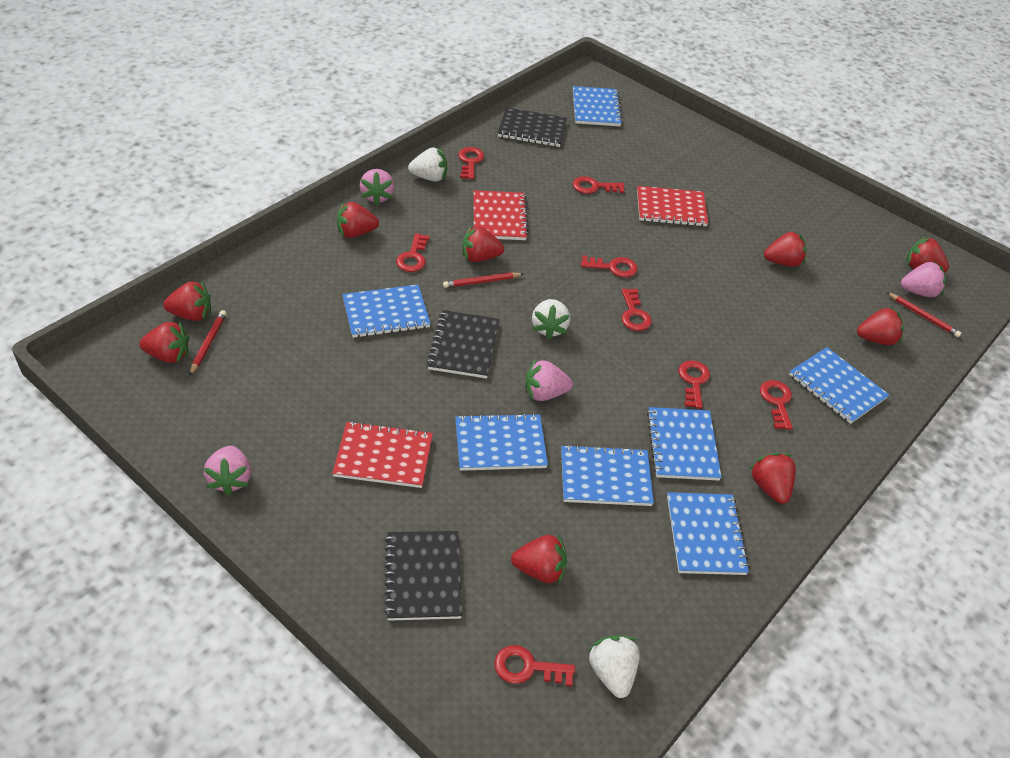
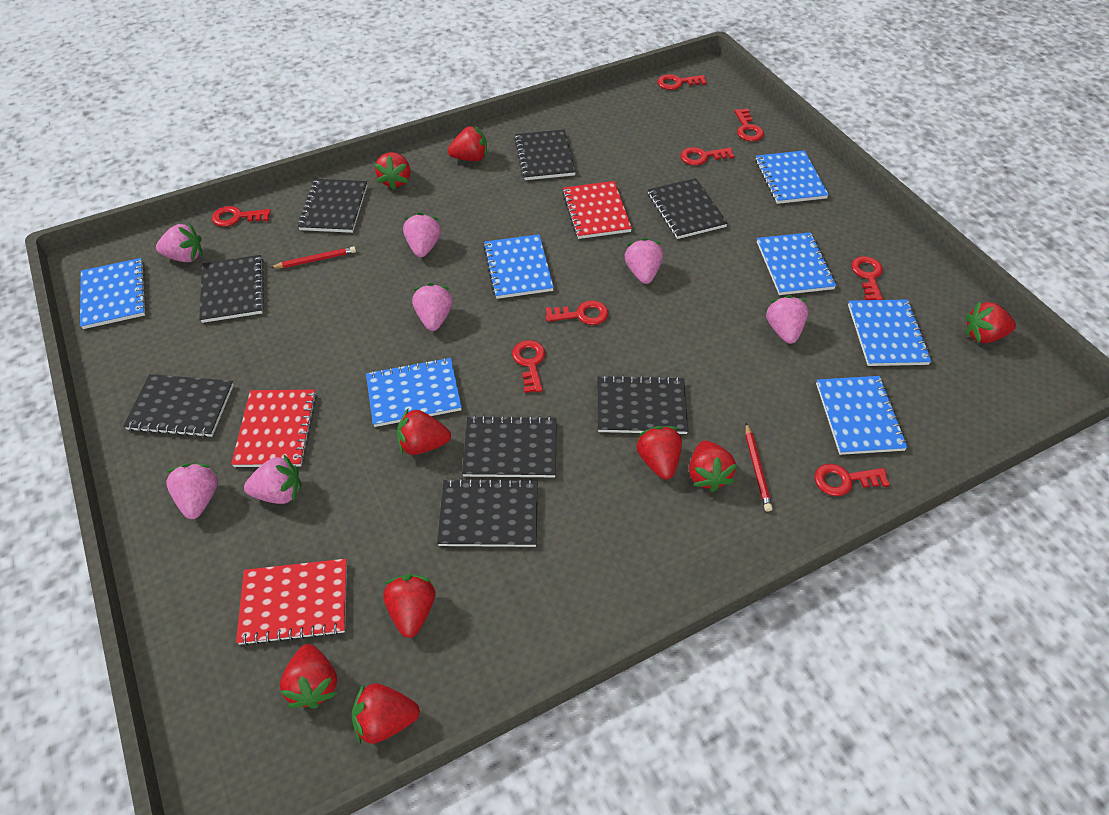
black notebook: 3 -> 8
pink strawberry: 4 -> 7
red pencil: 3 -> 2
white strawberry: 3 -> 0

